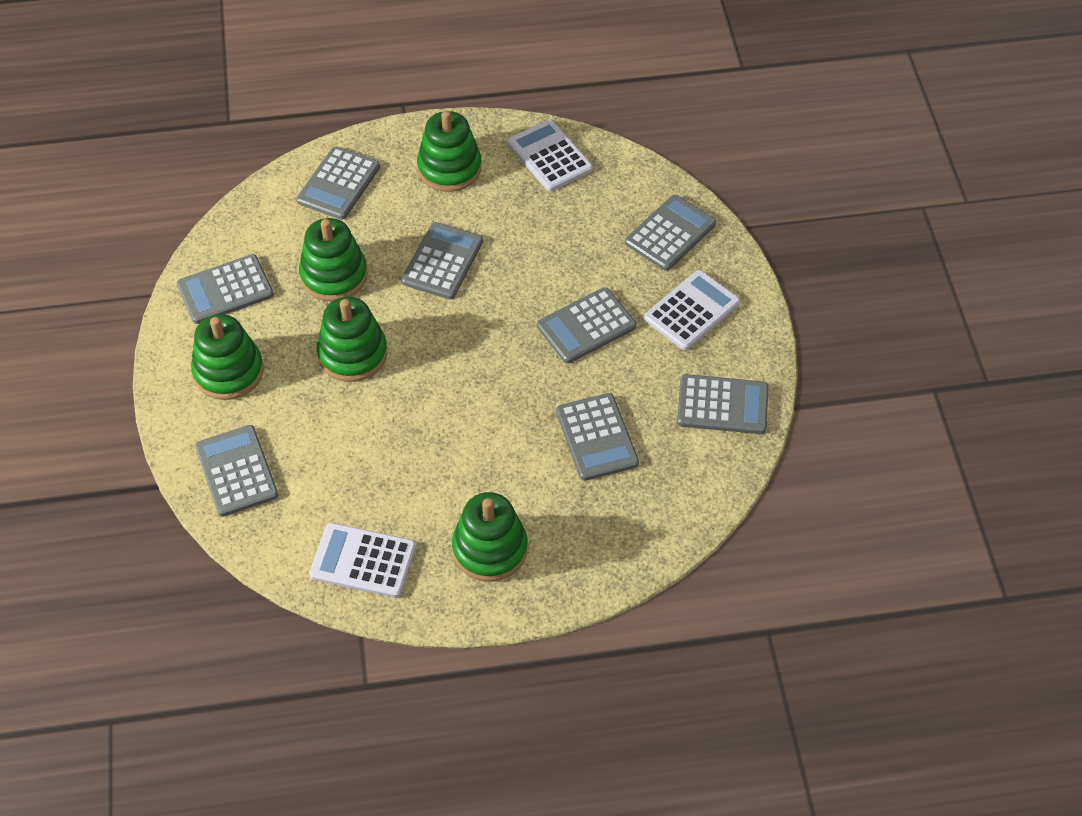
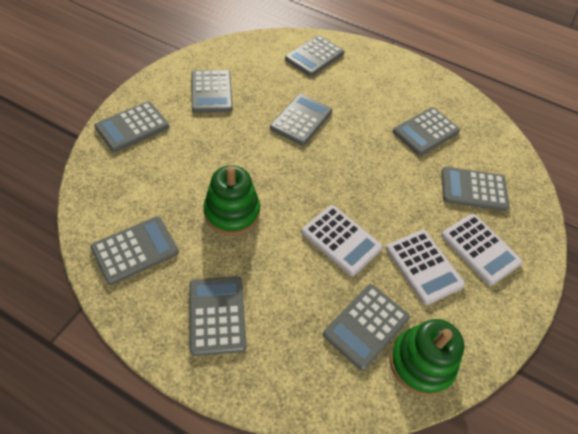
green stacking toy: 5 -> 2
grey calculator: 8 -> 9

